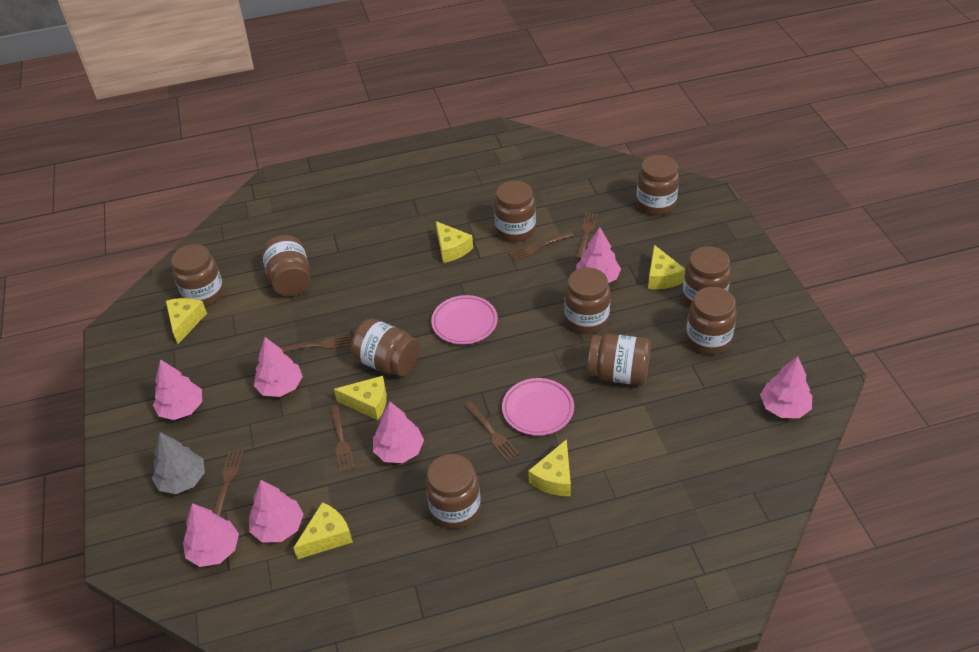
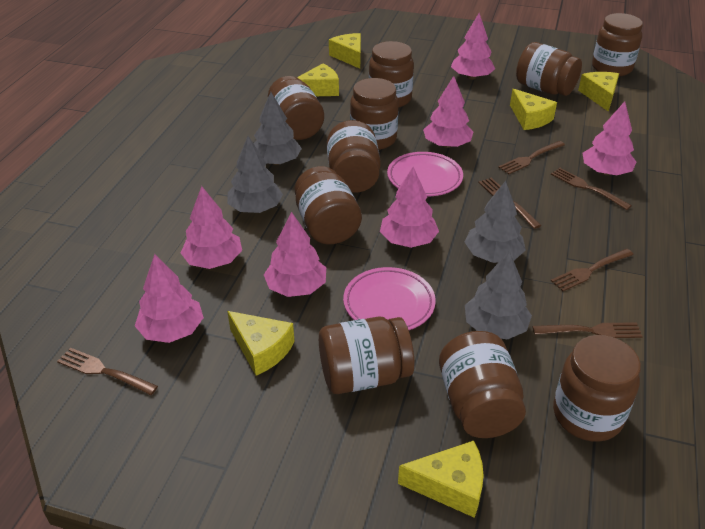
grey tree: 1 -> 4

